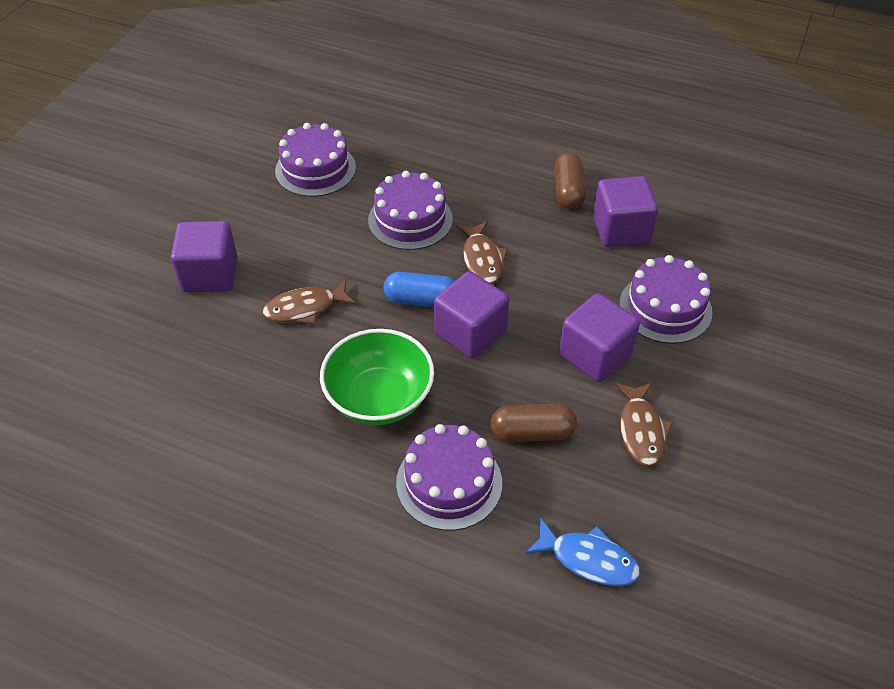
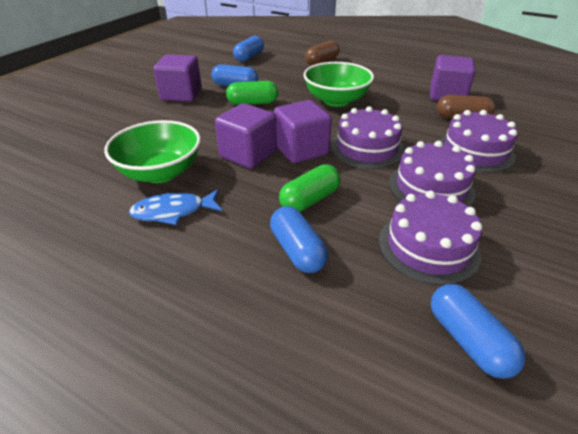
blue capsule: 1 -> 4
brown fish: 3 -> 0
green bowl: 1 -> 2
green capsule: 0 -> 2

